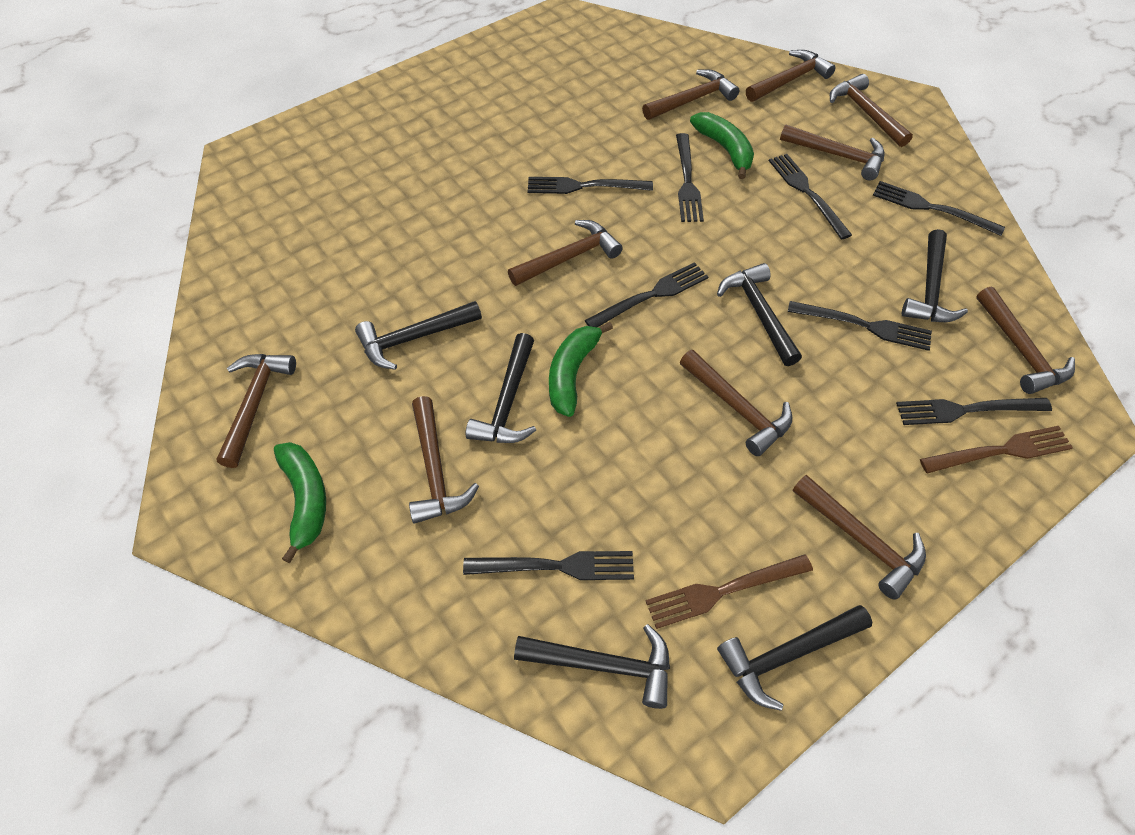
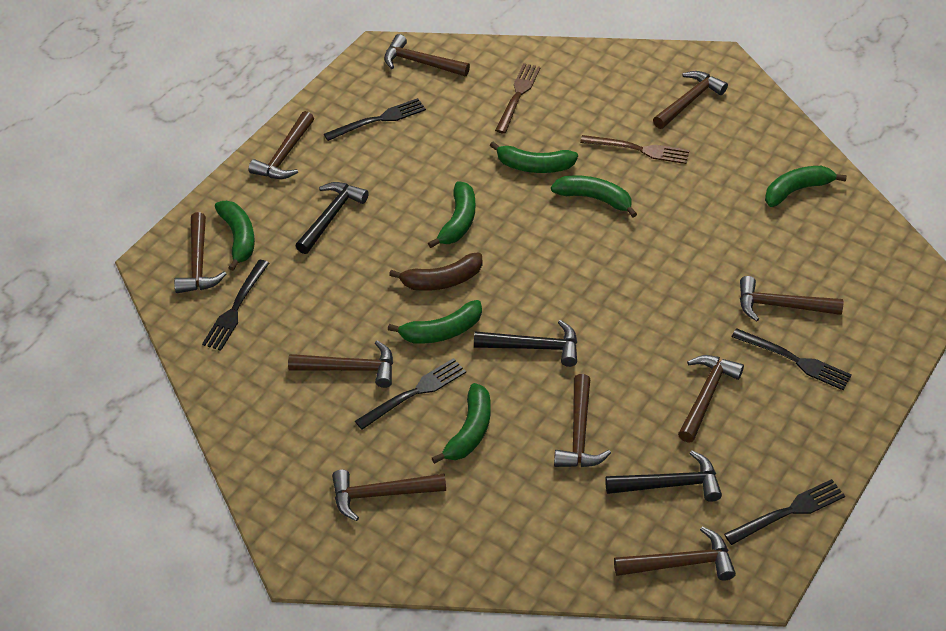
black fork: 8 -> 5
black hammer: 6 -> 3
brown banana: 0 -> 1
green banana: 3 -> 7

